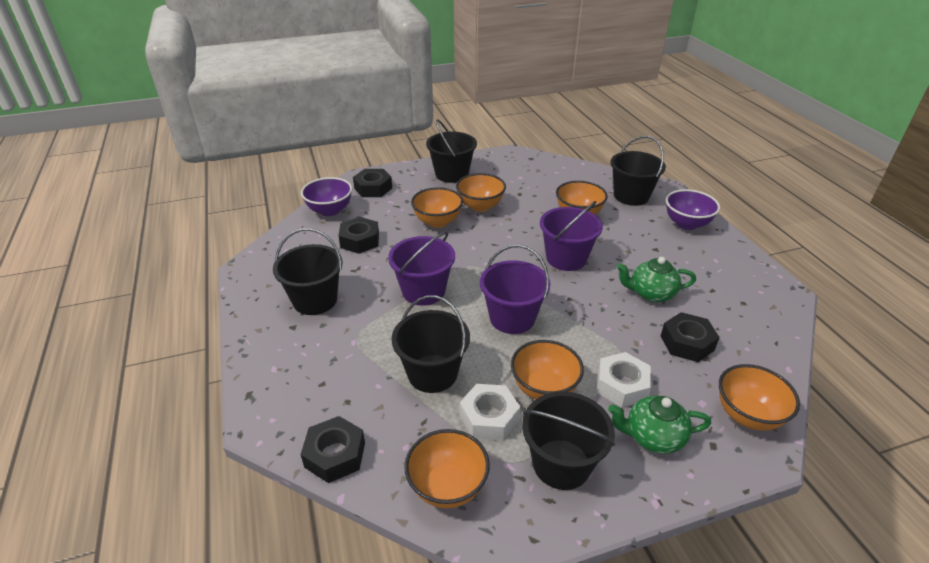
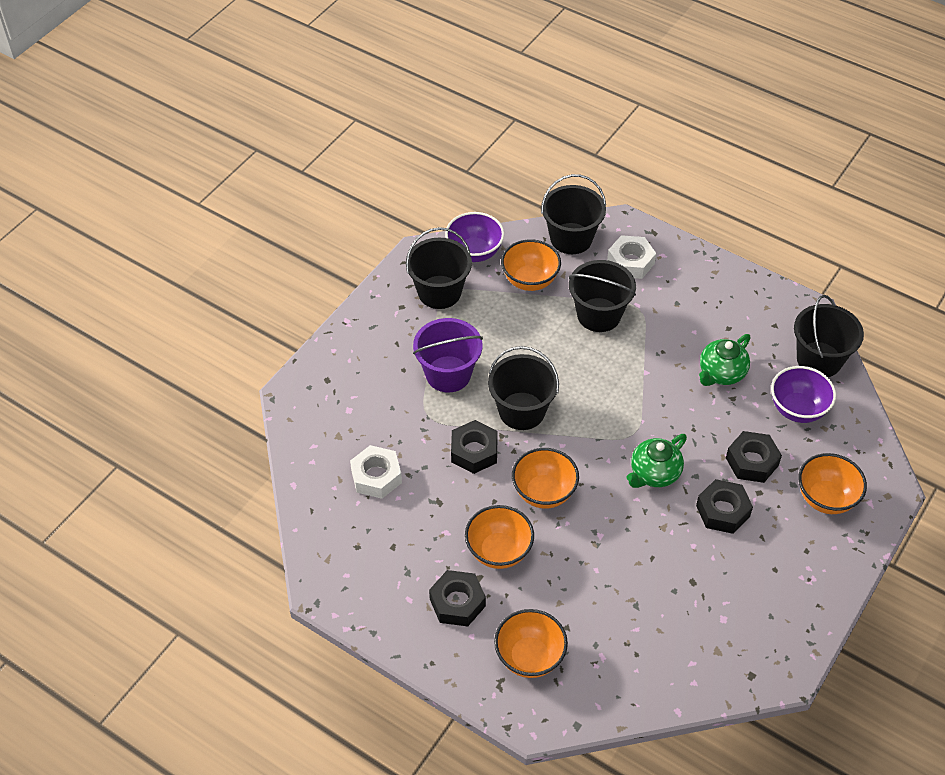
orange bowl: 6 -> 5
purple bucket: 3 -> 1

